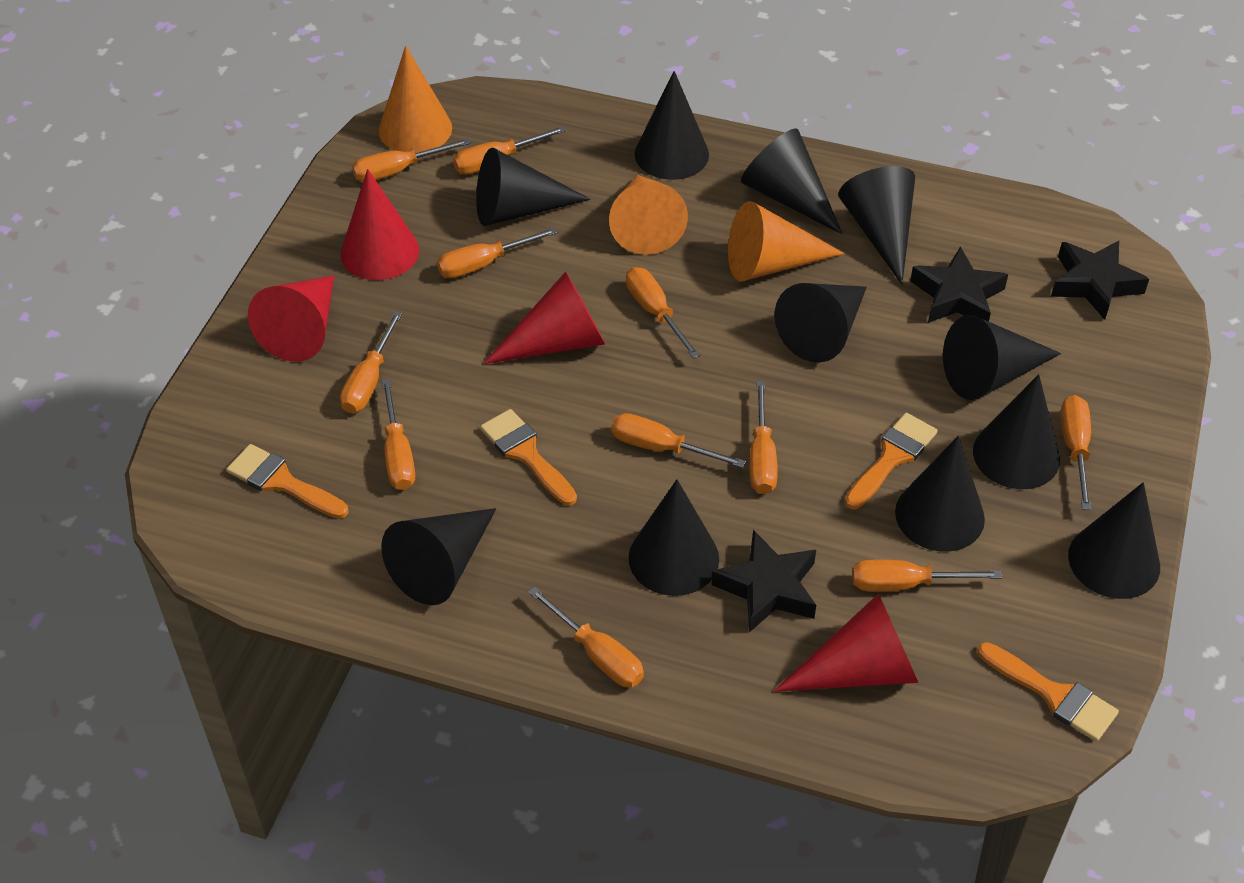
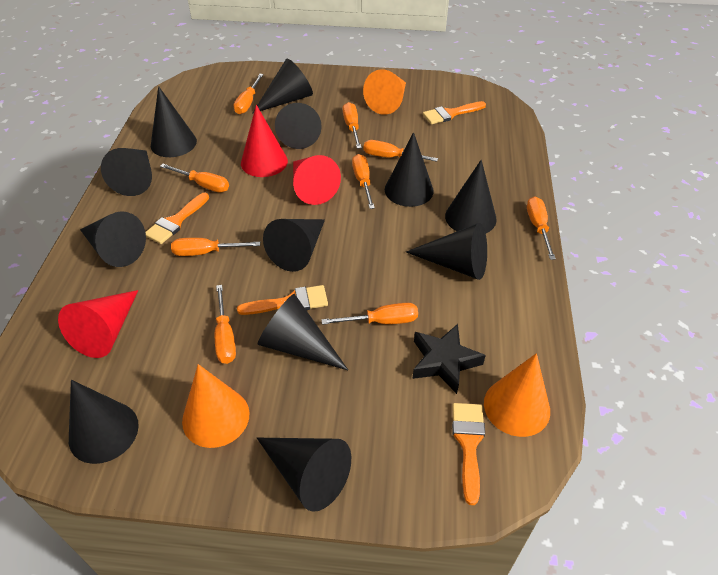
black cone: 11 -> 12
black star: 3 -> 1
orange screwdriver: 11 -> 9
red cone: 4 -> 3

